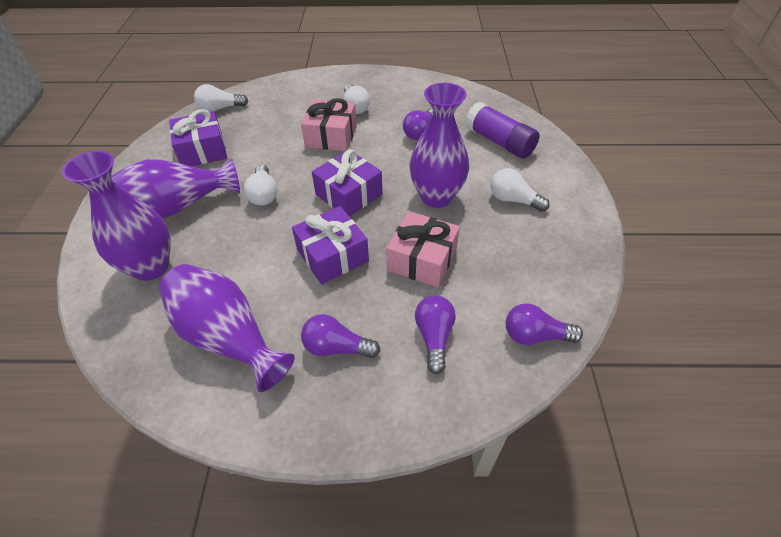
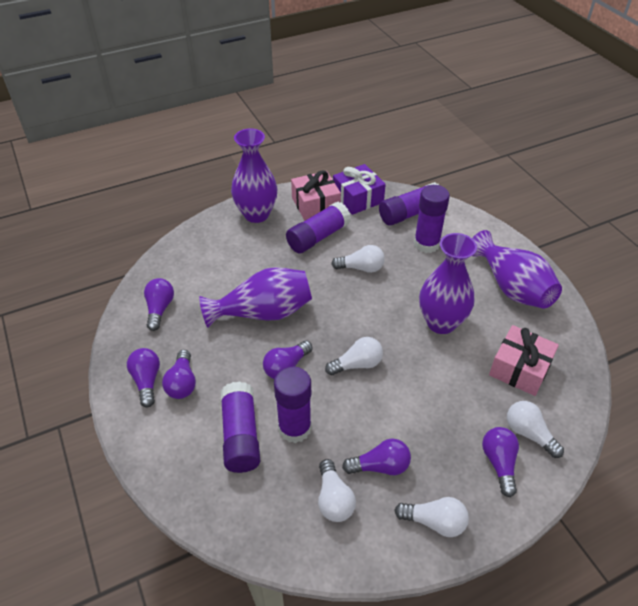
purple gift: 3 -> 1
purple glue stick: 1 -> 5
purple light bulb: 4 -> 6
white light bulb: 4 -> 5

